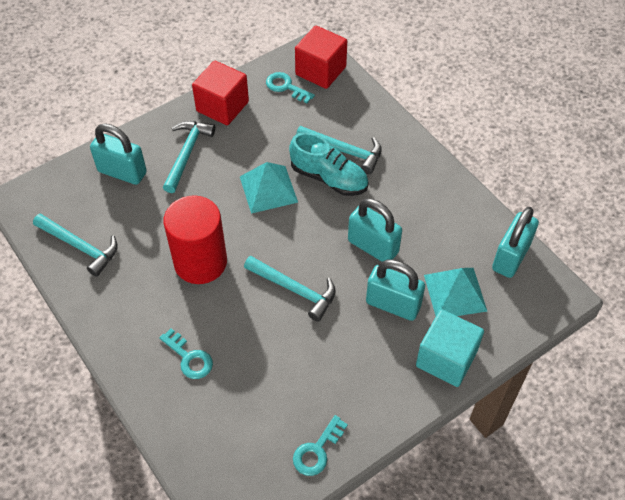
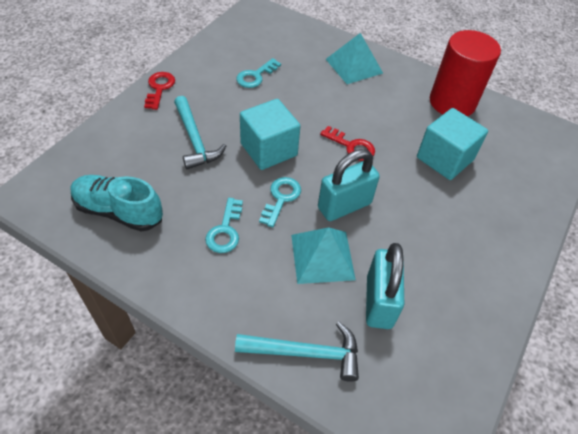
red cube: 2 -> 0
red key: 0 -> 2
turquoise cube: 1 -> 2
turquoise hammer: 4 -> 2
turquoise padlock: 4 -> 2

